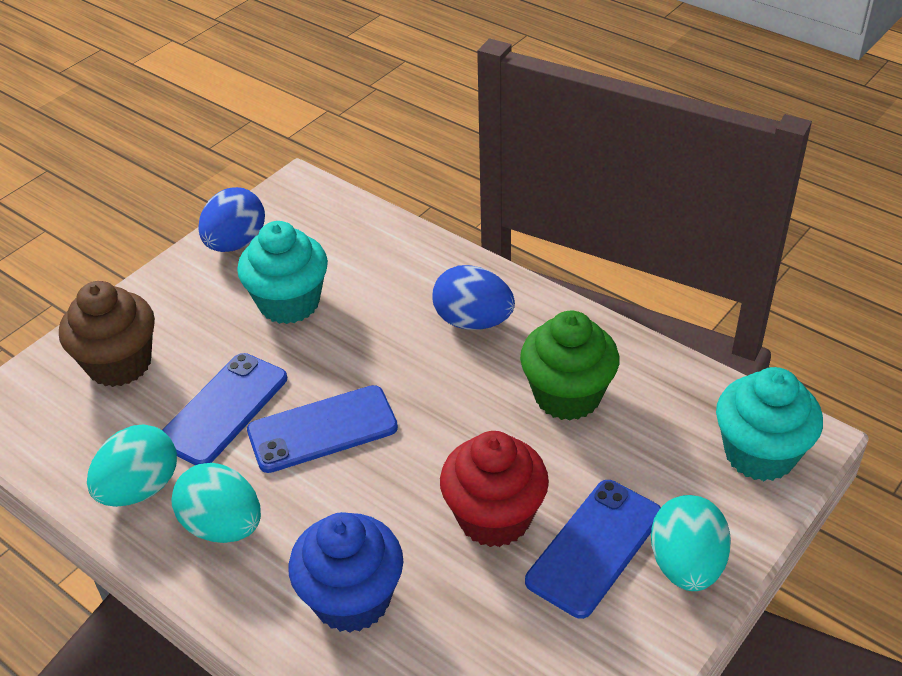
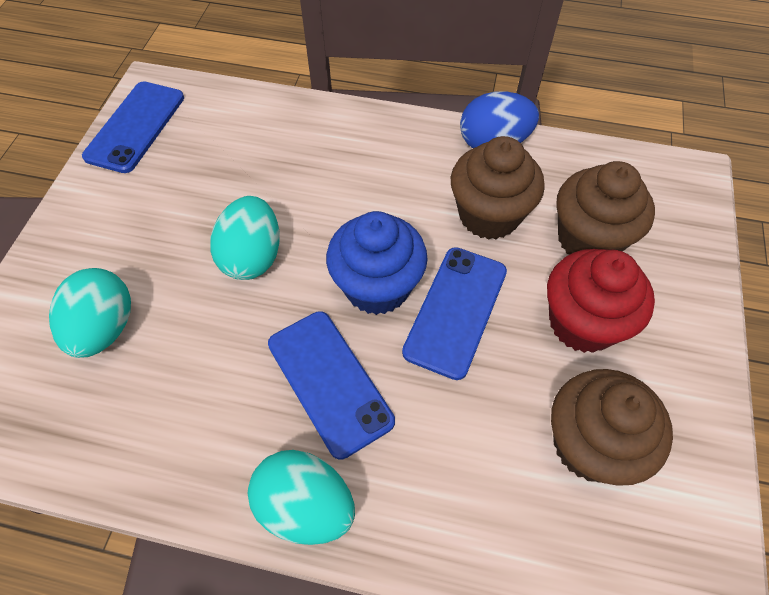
blue egg: 2 -> 1
brown cupcake: 1 -> 3
green cupcake: 1 -> 0
turquoise cupcake: 2 -> 0

